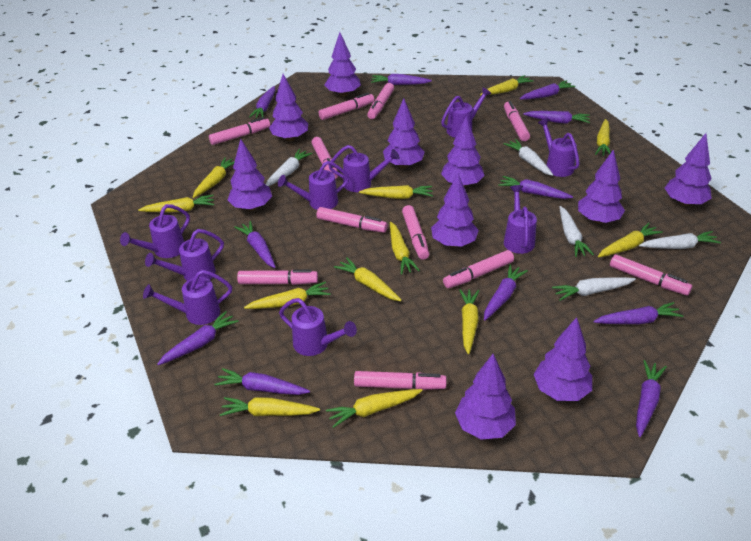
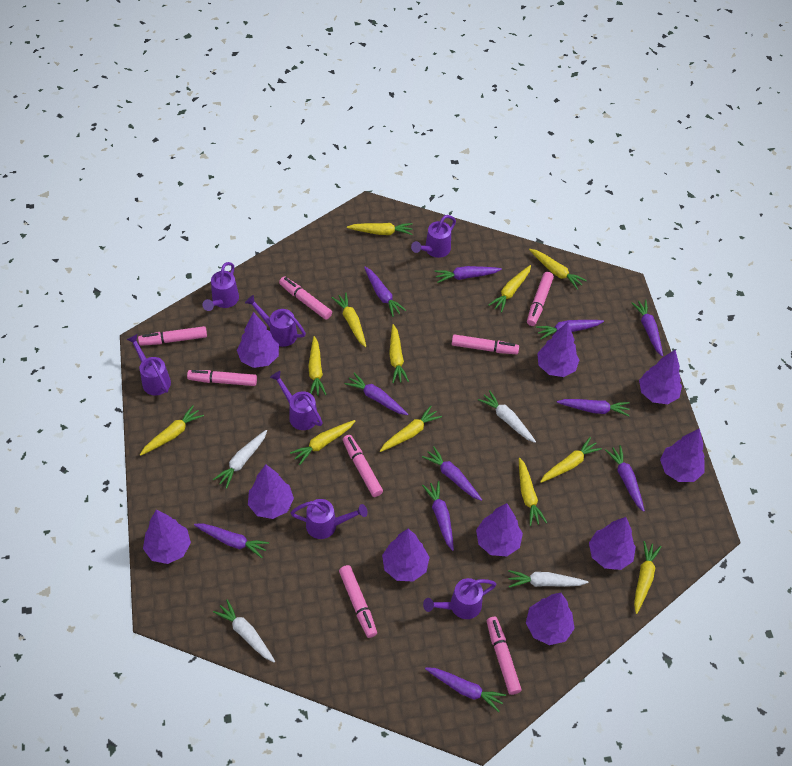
pink marker: 11 -> 8
purple watering can: 9 -> 7
white carrot: 5 -> 4

